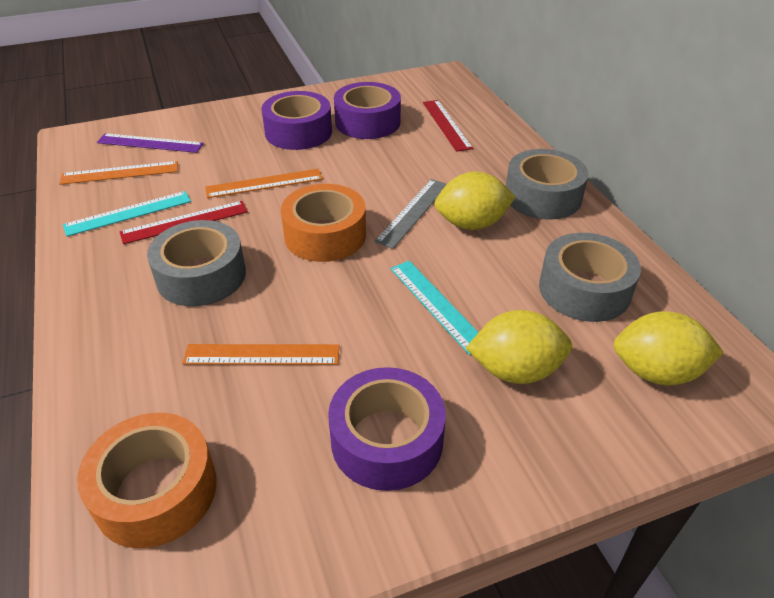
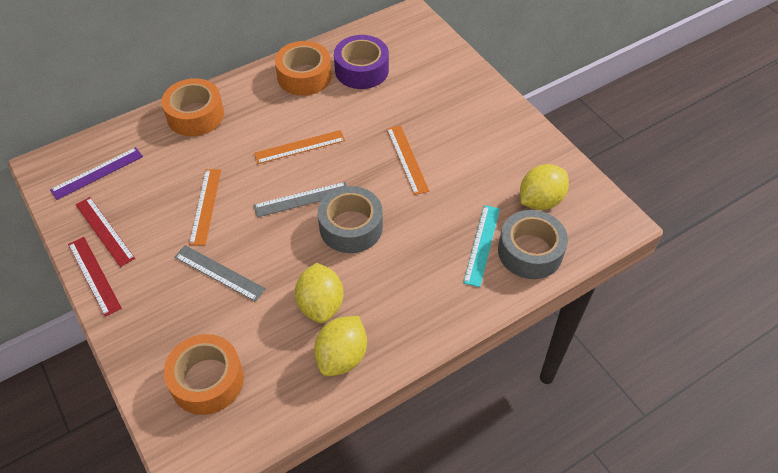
grey ruler: 1 -> 2
grey tape: 3 -> 2
orange tape: 2 -> 3
purple tape: 3 -> 1
turquoise ruler: 2 -> 1

